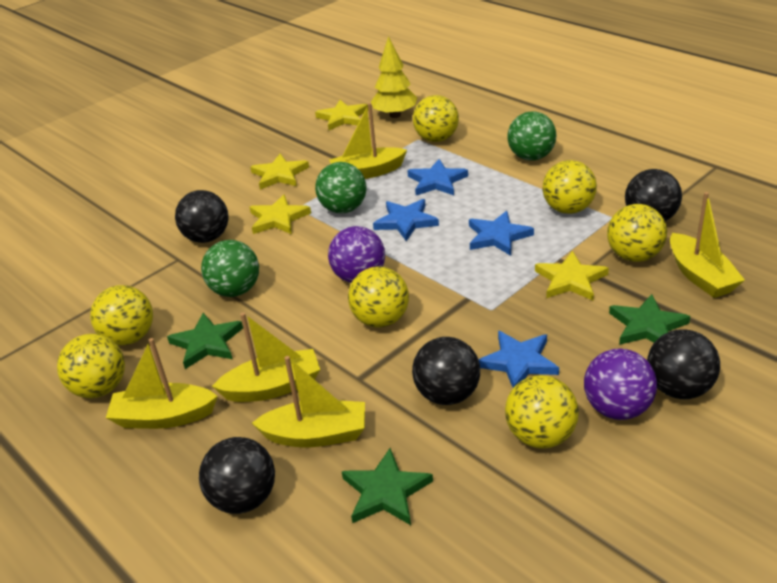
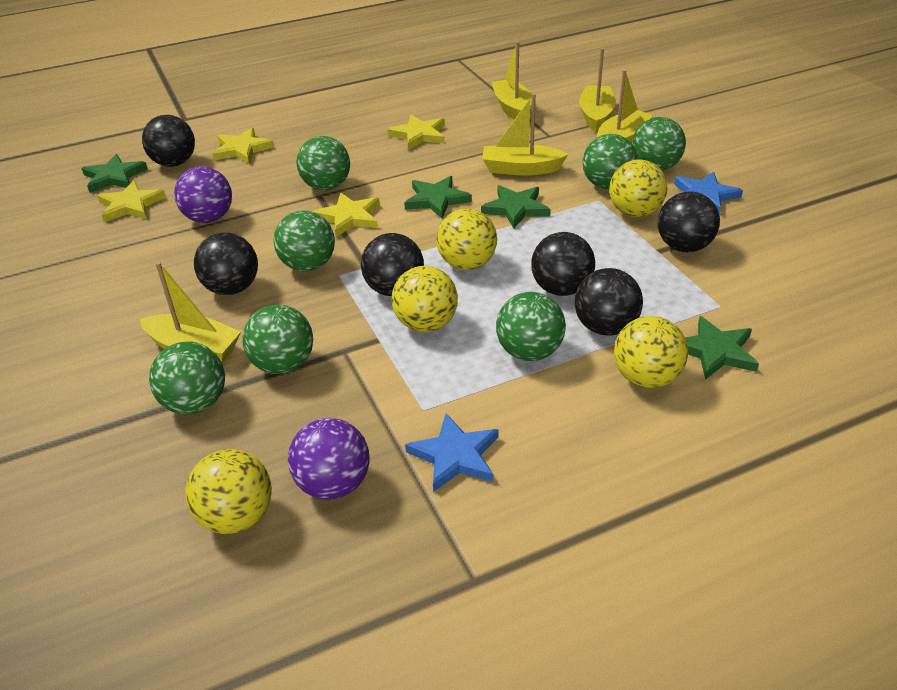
black ball: 5 -> 6
blue star: 4 -> 2
green ball: 3 -> 7
green star: 3 -> 4
yellow ball: 7 -> 5
yellow tree: 1 -> 0

